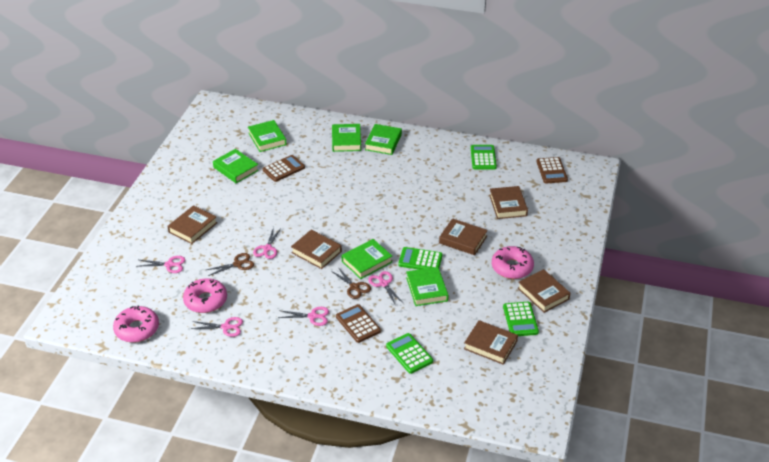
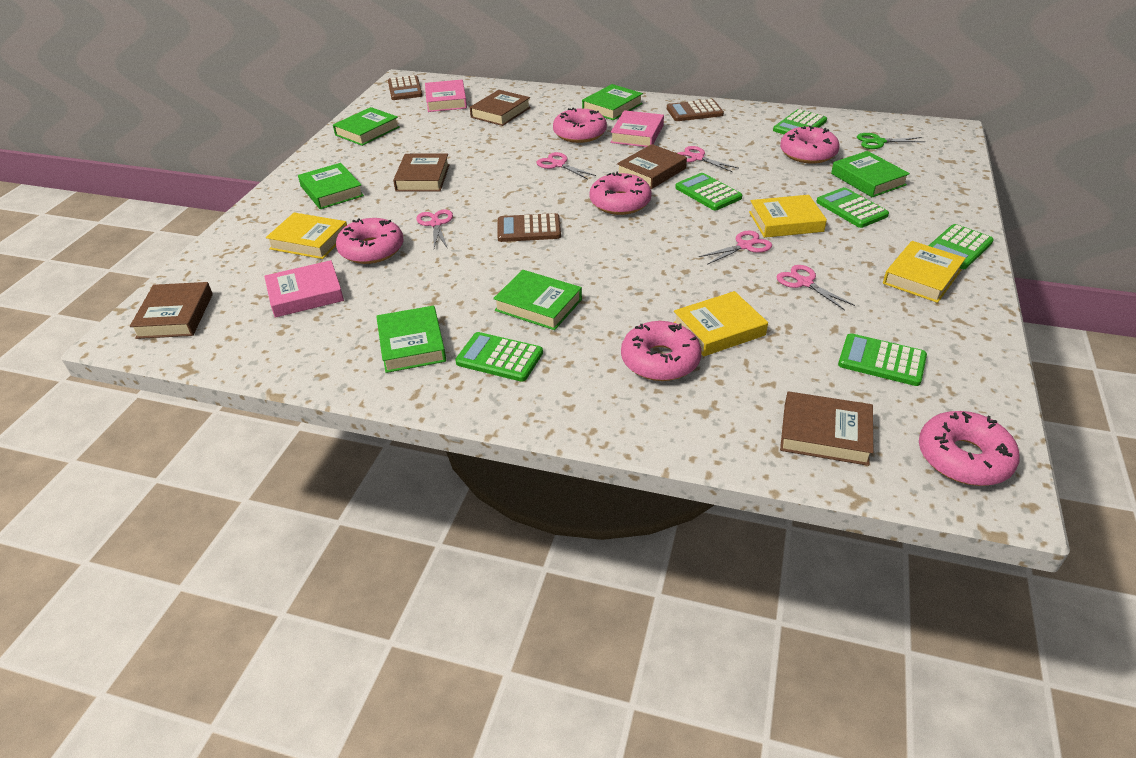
brown book: 6 -> 5
brown scissors: 2 -> 0
green calculator: 4 -> 6
green scissors: 0 -> 1
pink book: 0 -> 3
pink donut: 3 -> 6
yellow book: 0 -> 4

